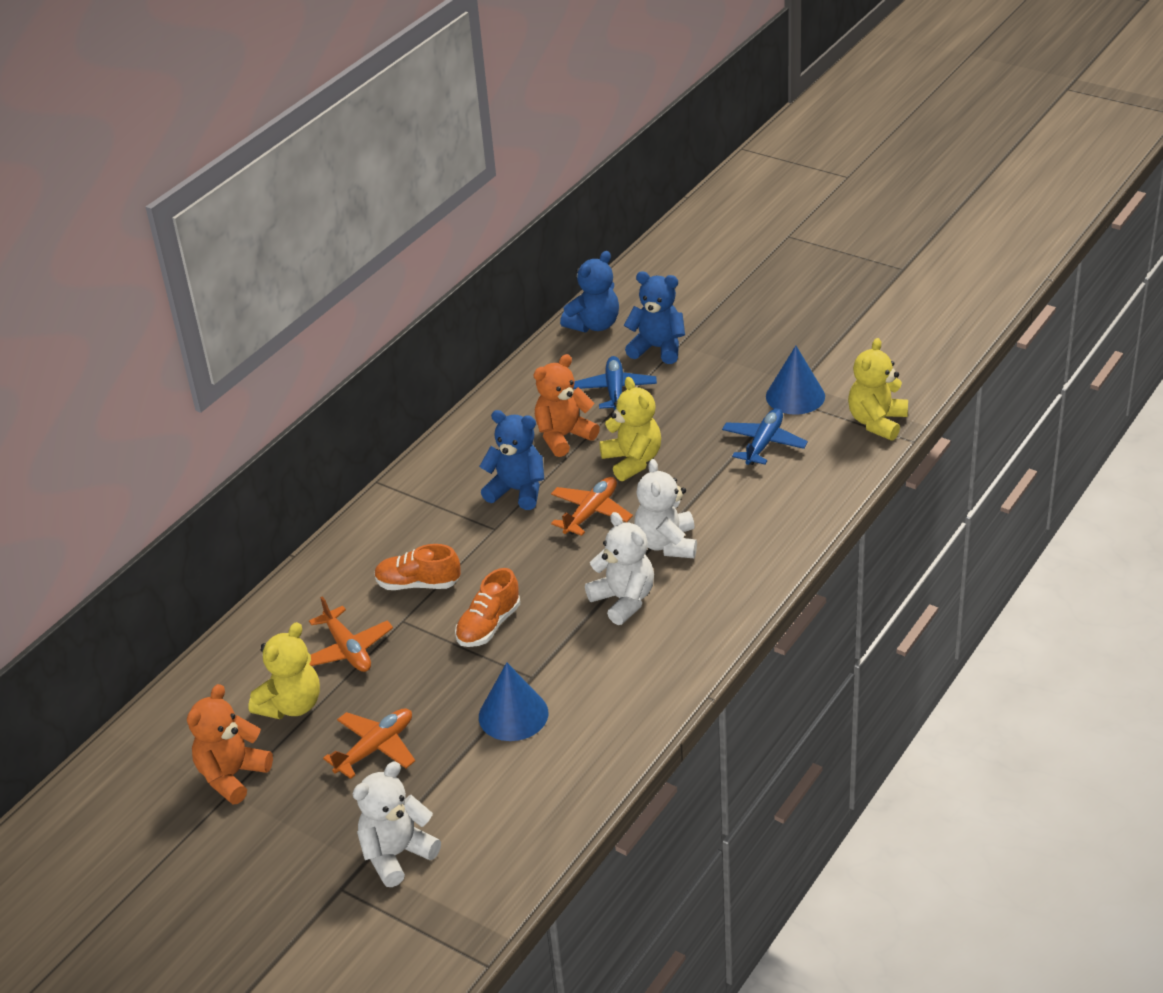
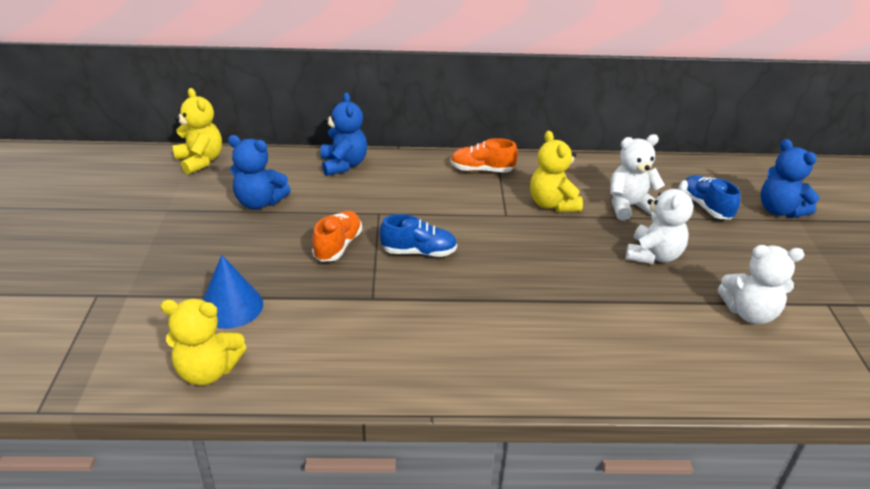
blue cone: 2 -> 1
blue plane: 2 -> 0
blue shoe: 0 -> 2
orange plane: 3 -> 0
orange teddy bear: 2 -> 0

